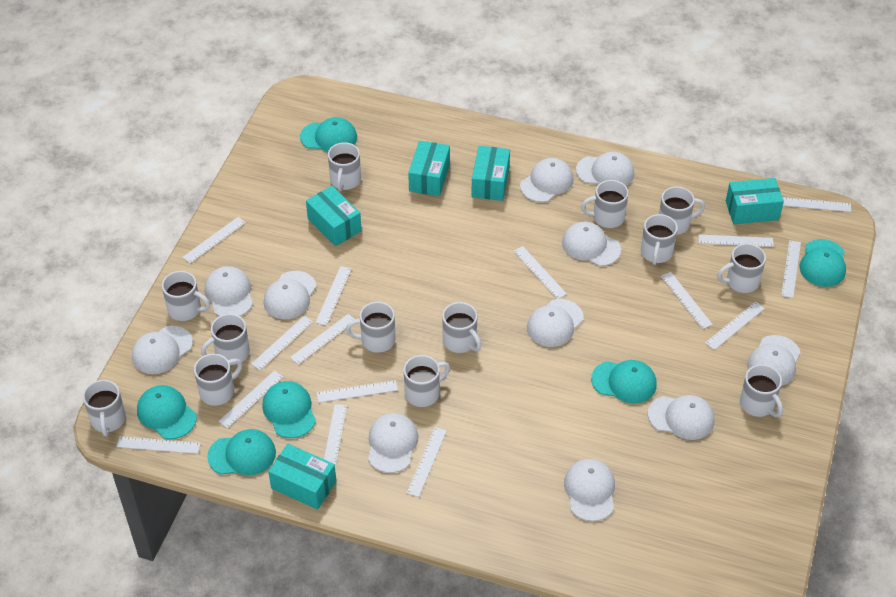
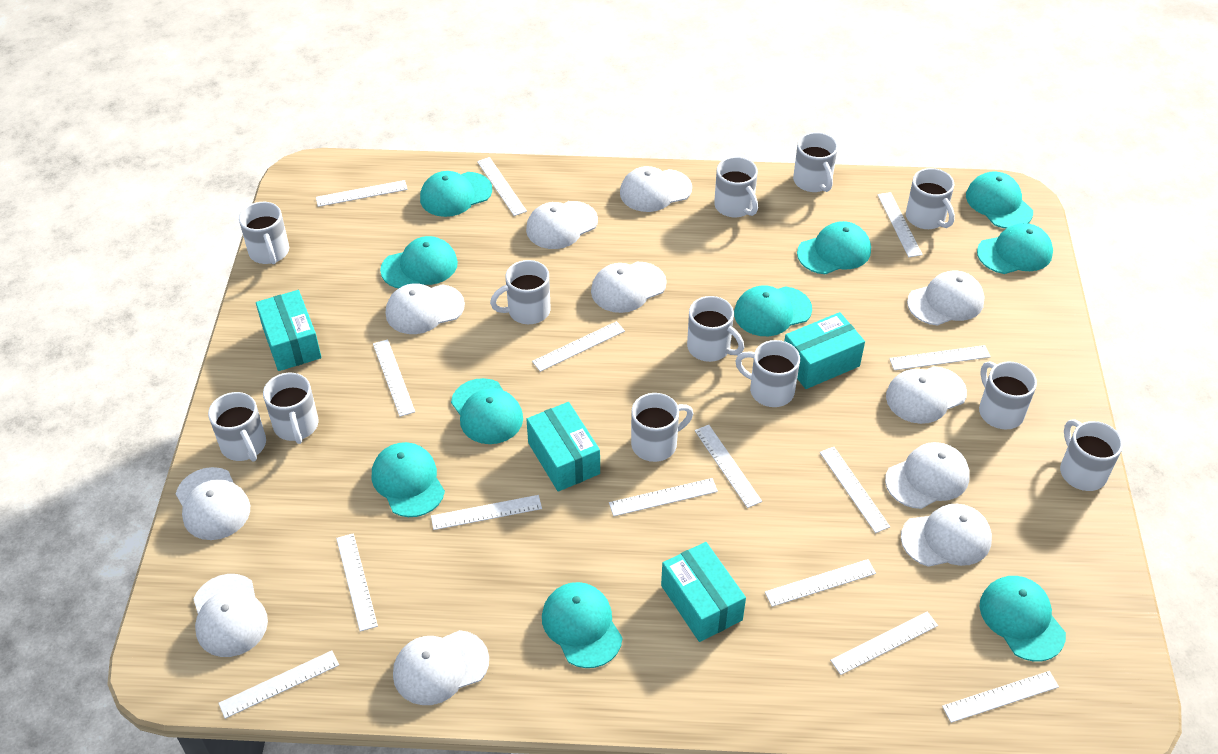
turquoise box: 5 -> 4
turquoise cap: 6 -> 10
white mug: 13 -> 12

